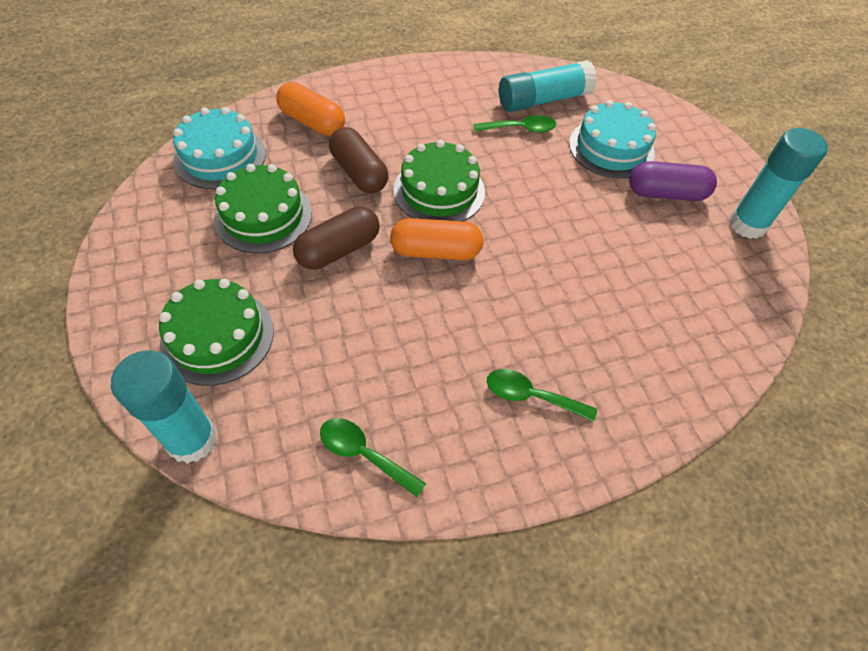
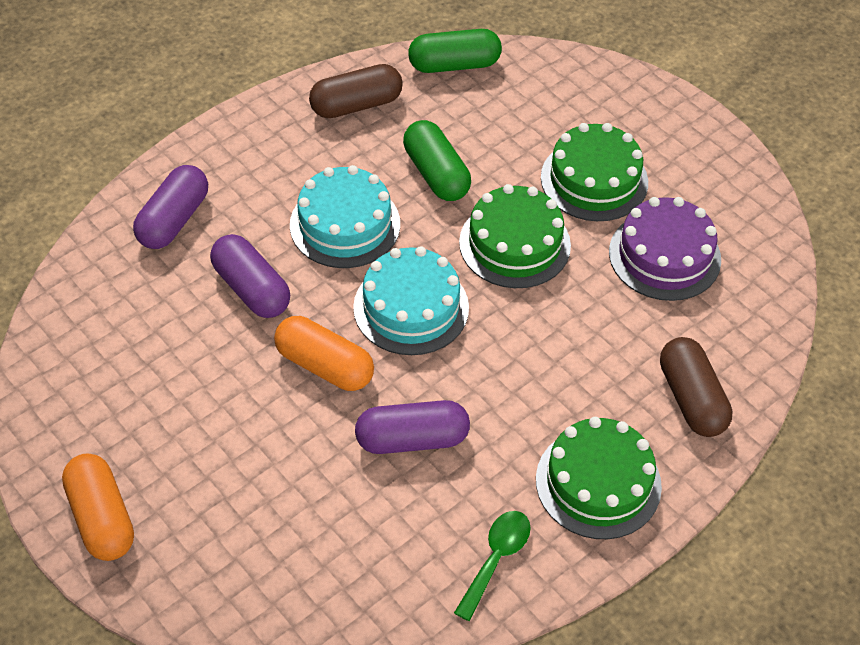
green capsule: 0 -> 2
green spoon: 3 -> 1
purple cake: 0 -> 1
purple capsule: 1 -> 3
turquoise glue stick: 3 -> 0

